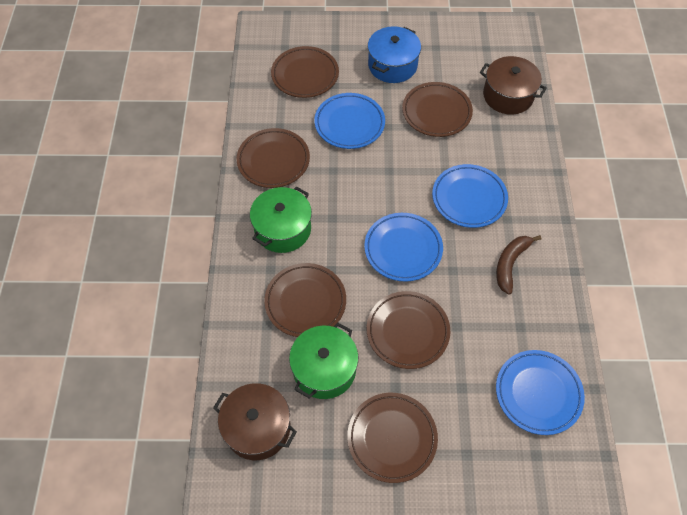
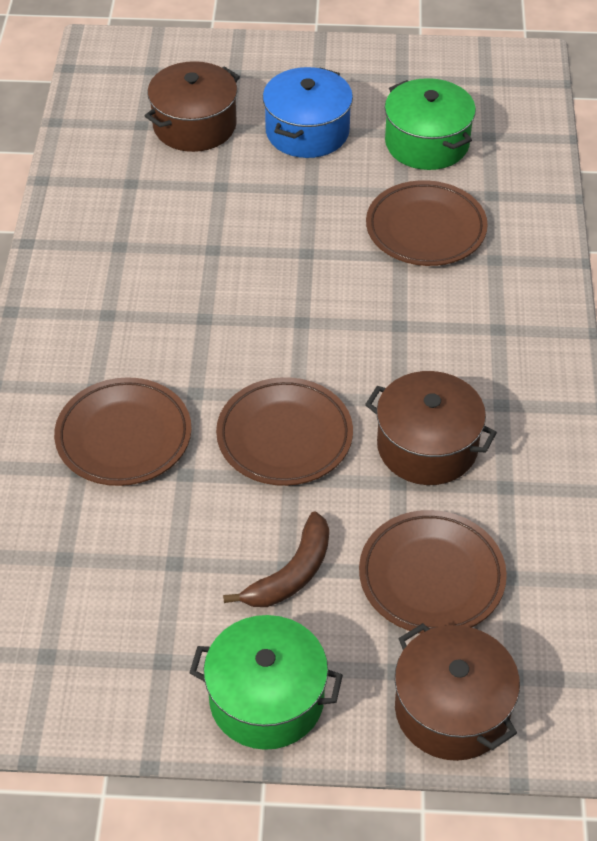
blue plate: 4 -> 0
brown plate: 6 -> 4
brown pot: 2 -> 3

